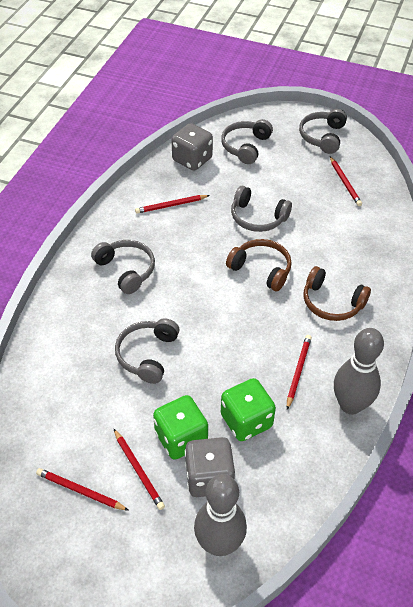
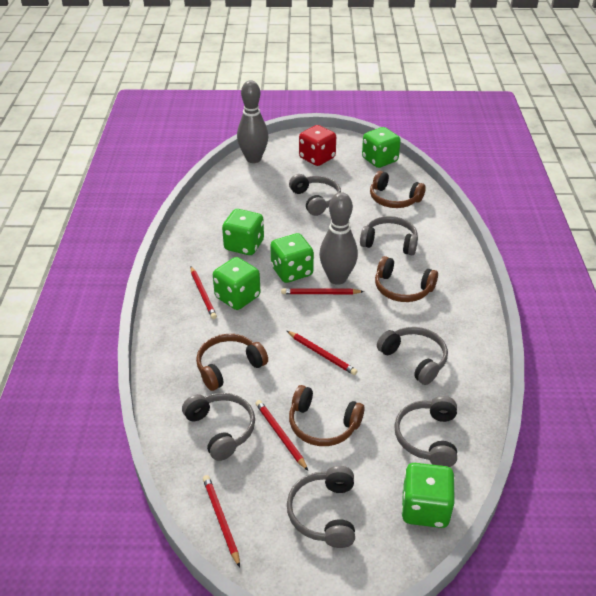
brown headphones: 2 -> 4
green dice: 2 -> 5
grey dice: 2 -> 0
grey headphones: 5 -> 6
red dice: 0 -> 1

